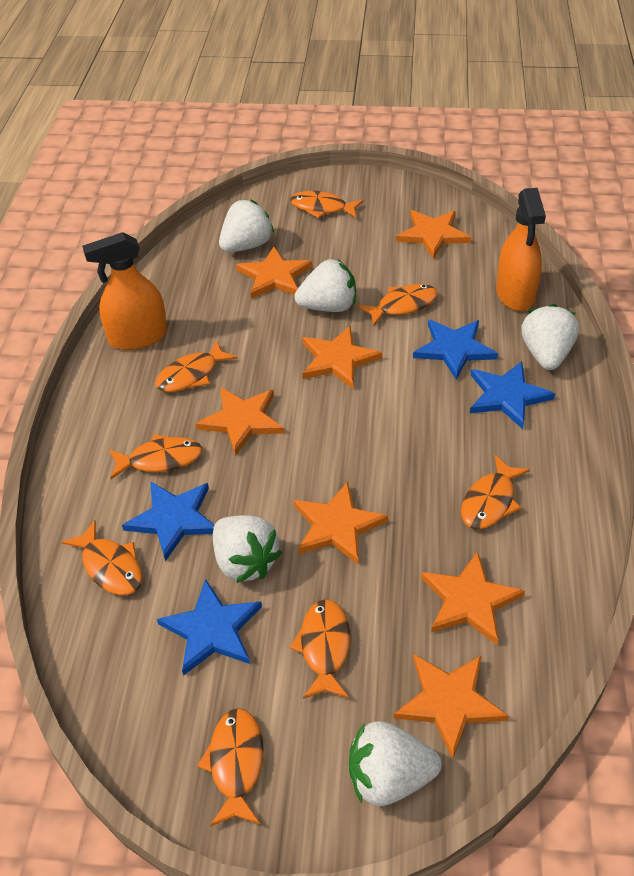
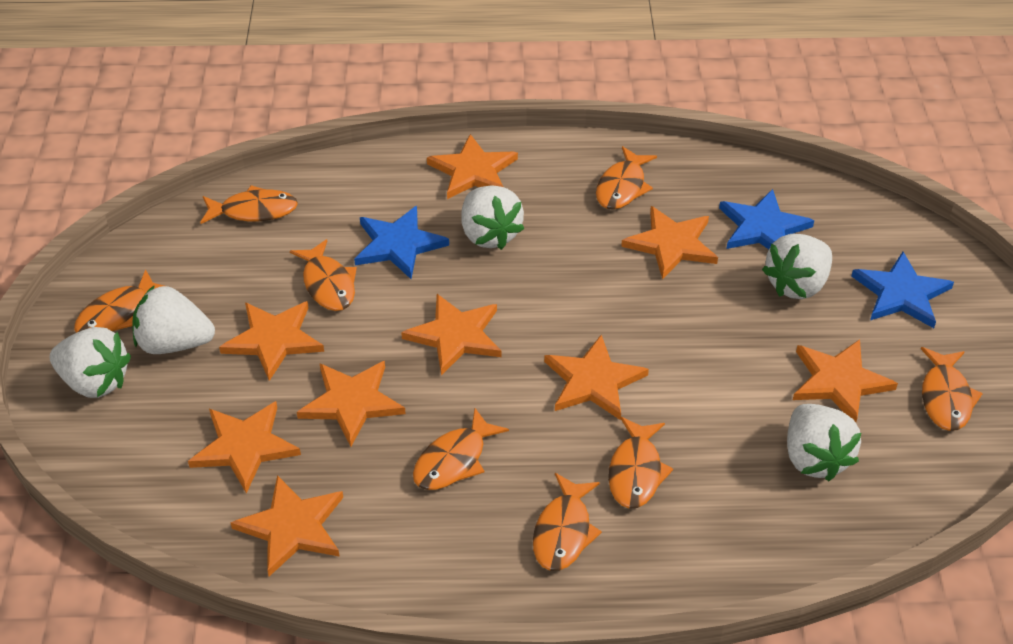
blue star: 4 -> 3
orange spray bottle: 2 -> 0
orange star: 7 -> 9

